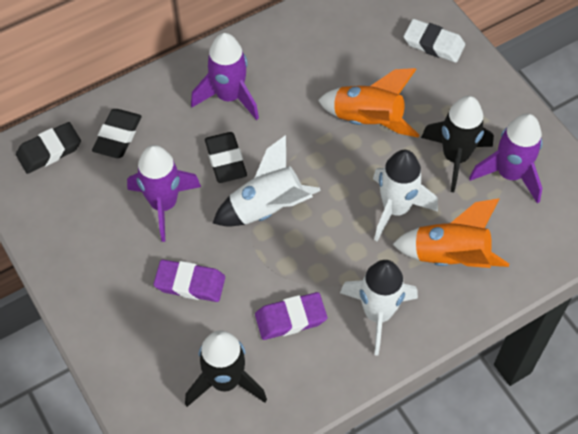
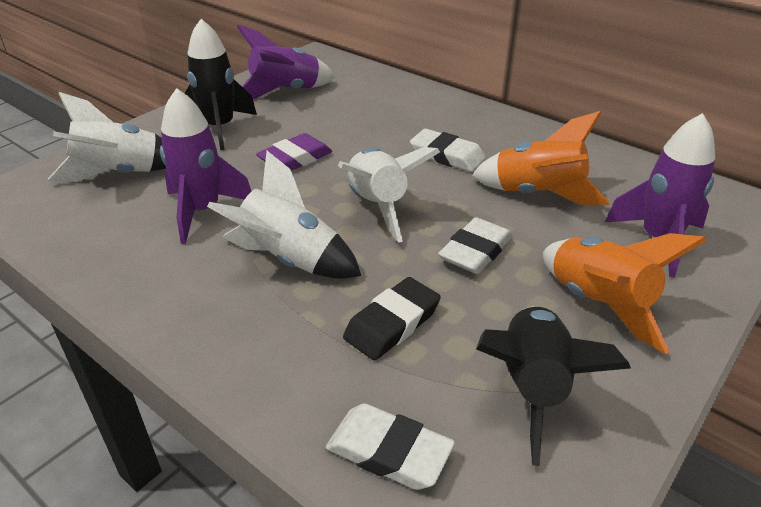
black eraser: 3 -> 1
purple eraser: 2 -> 1
white eraser: 1 -> 3

